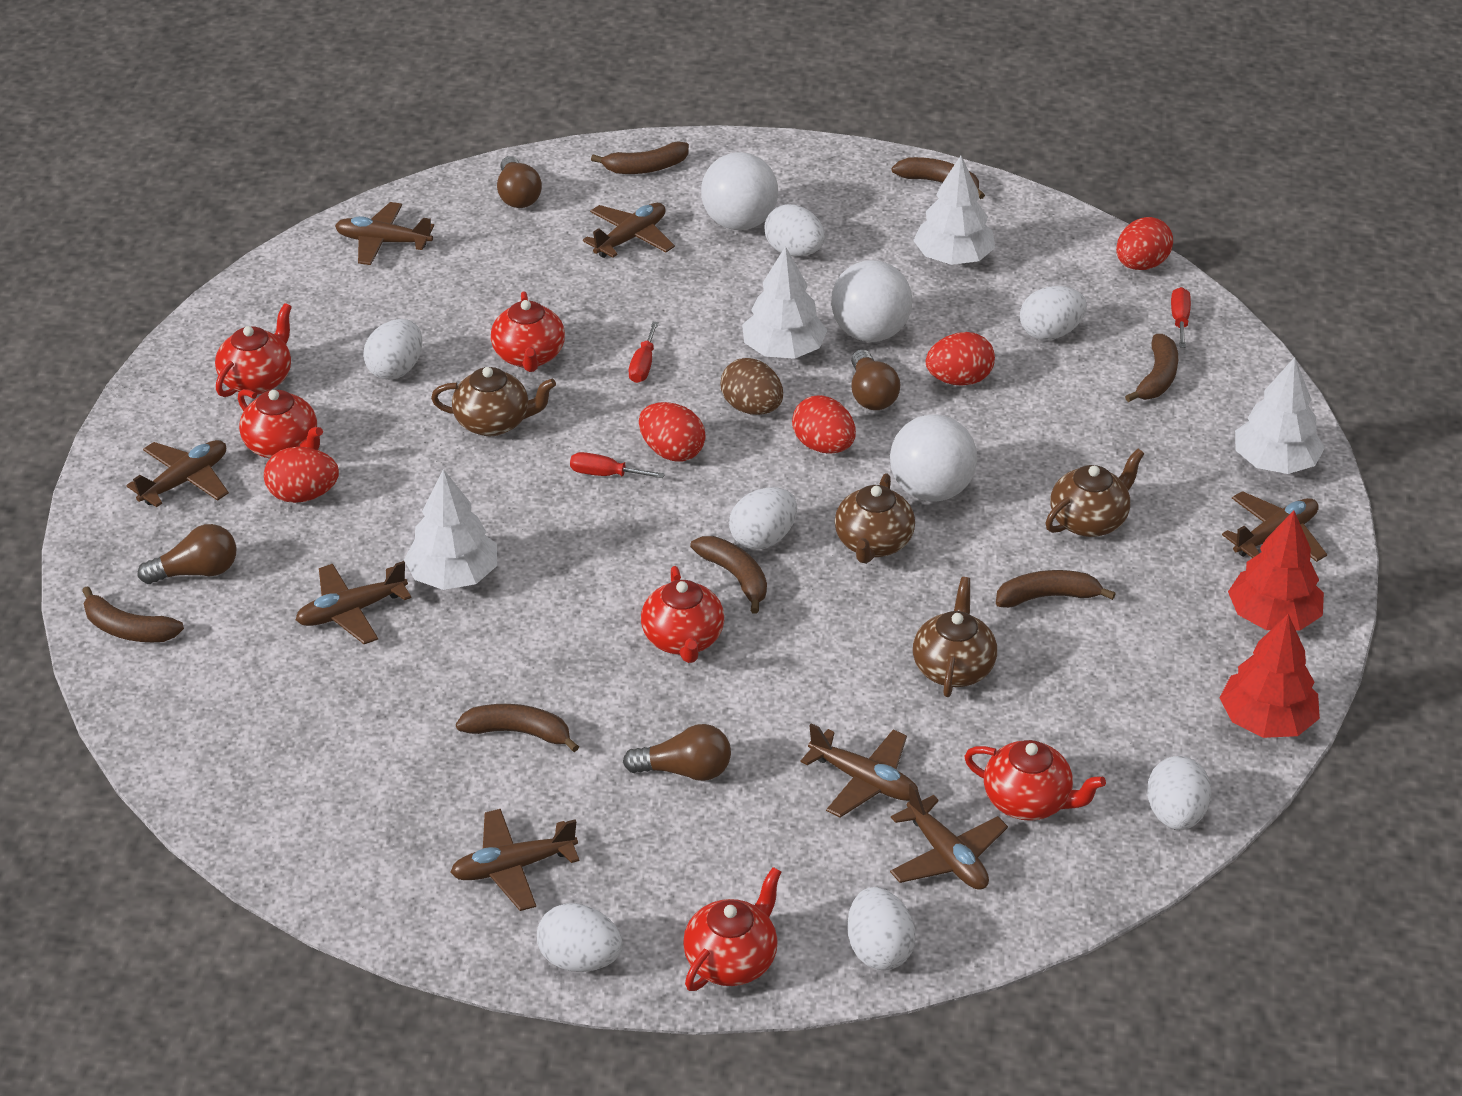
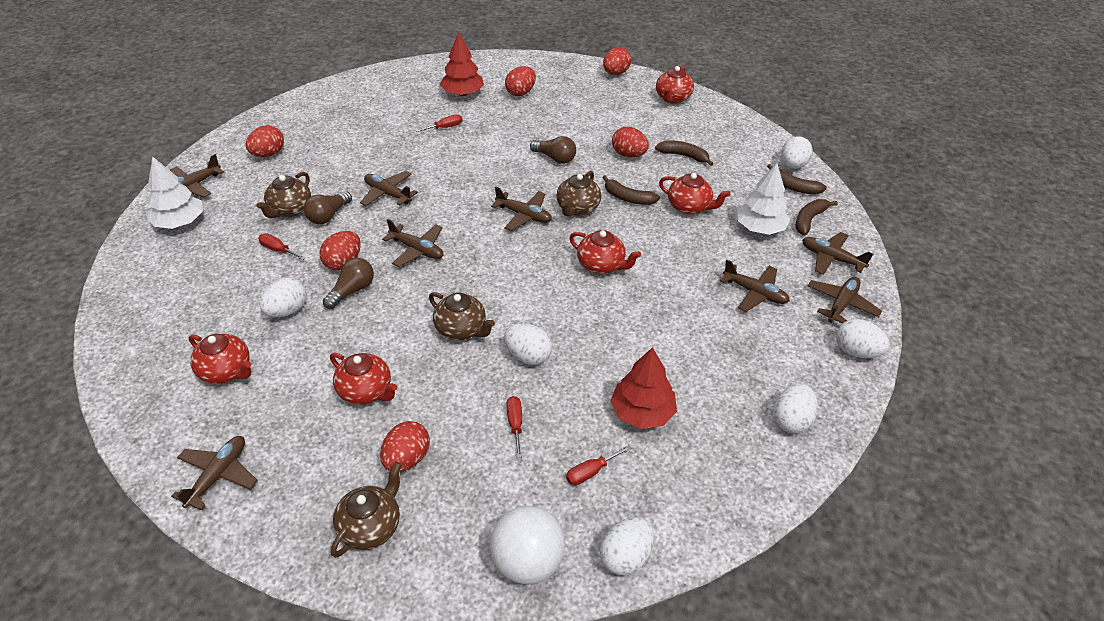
brown banana: 7 -> 4
brown egg: 1 -> 0
brown light bulb: 4 -> 3
red egg: 5 -> 6
red screwdriver: 3 -> 4
red teapot: 6 -> 5
white ball: 3 -> 1
white egg: 7 -> 6
white tree: 4 -> 2

